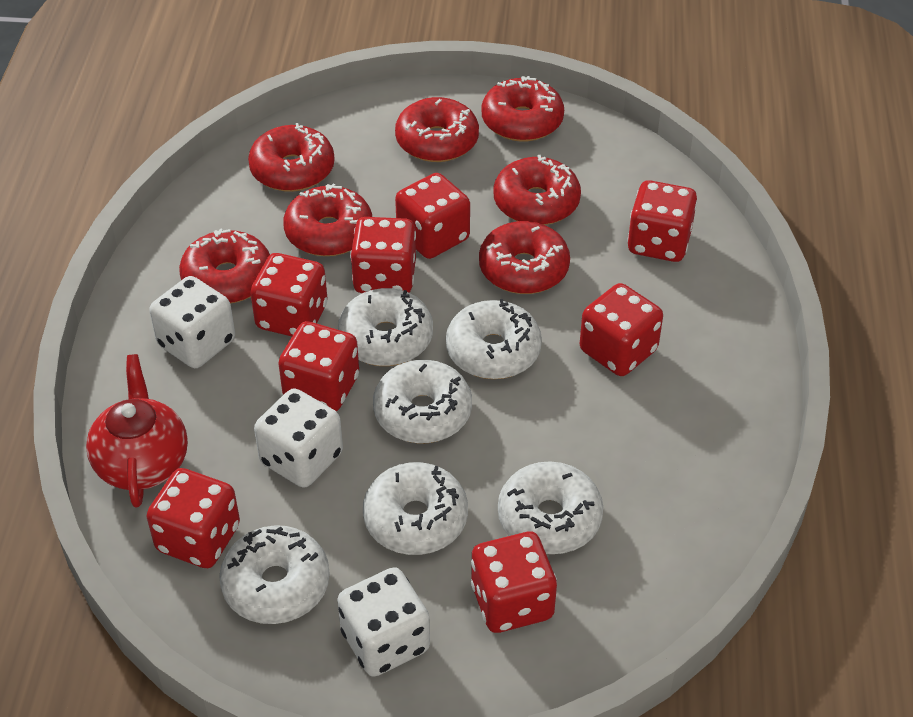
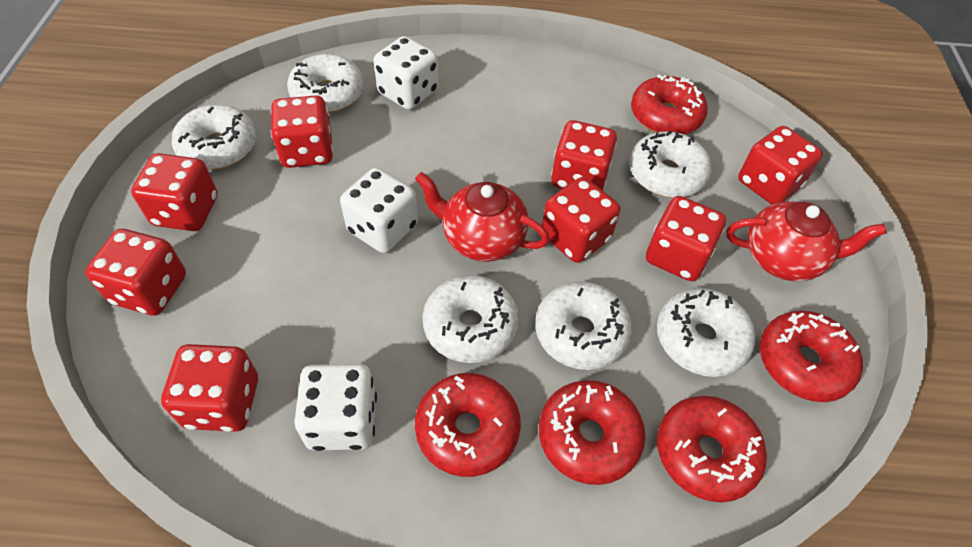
red donut: 7 -> 5
red teapot: 1 -> 2

